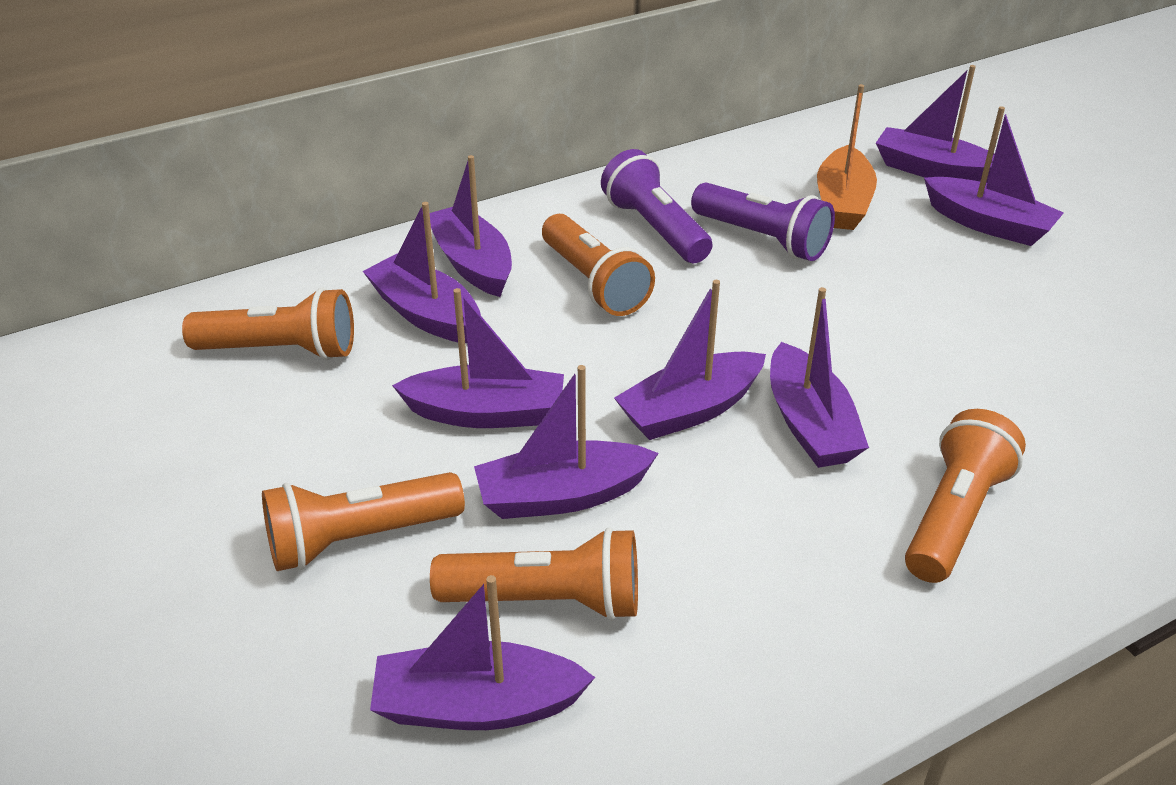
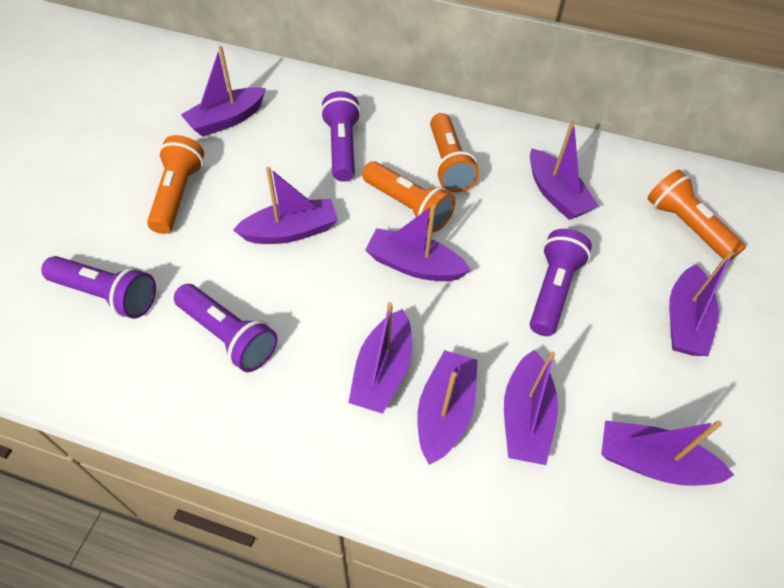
orange boat: 1 -> 0
orange flashlight: 5 -> 4
purple flashlight: 2 -> 4

